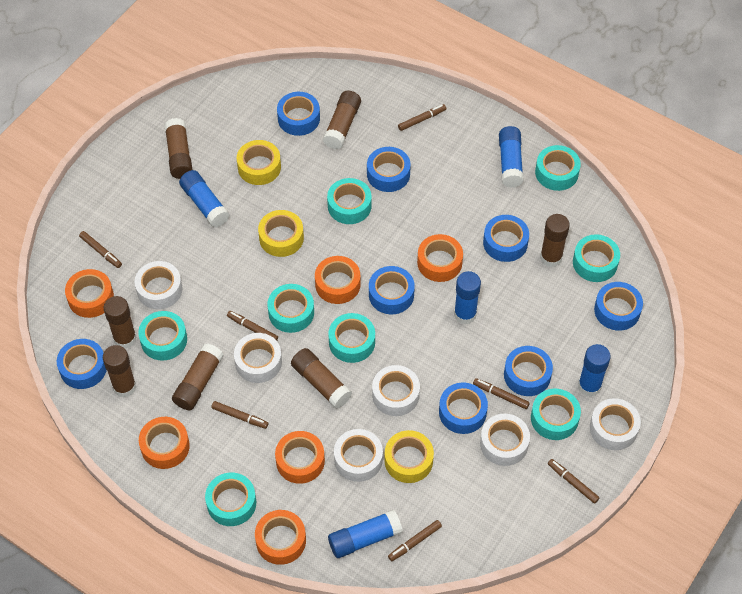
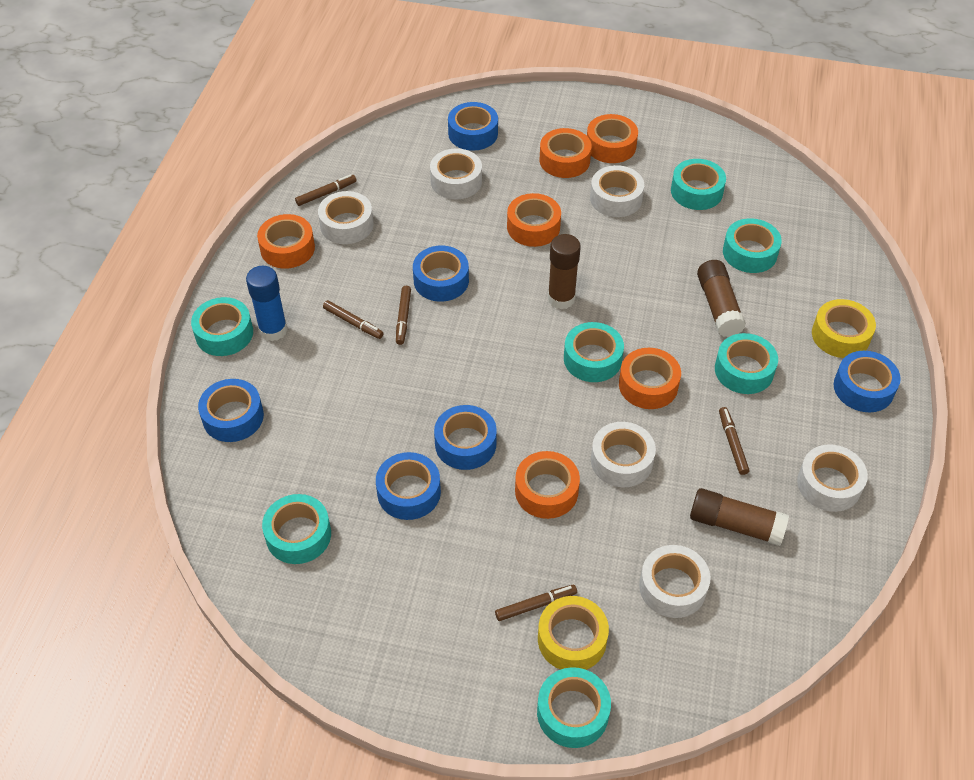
blue glue stick: 5 -> 1
blue tape: 8 -> 6
brown glue stick: 7 -> 3
brown marker: 7 -> 5
turquoise tape: 8 -> 7
yellow tape: 3 -> 2

